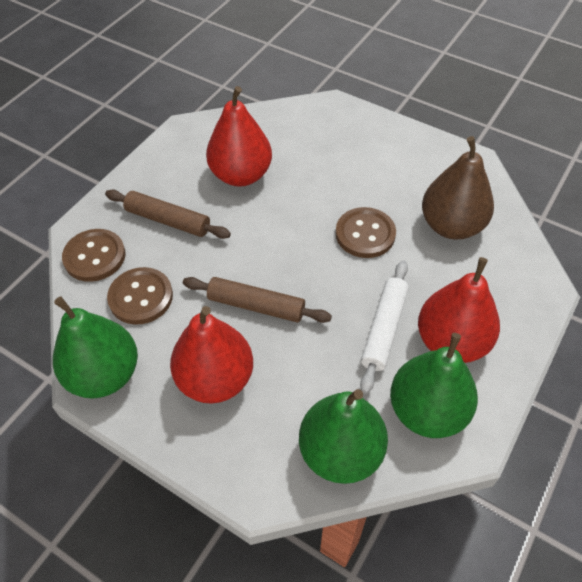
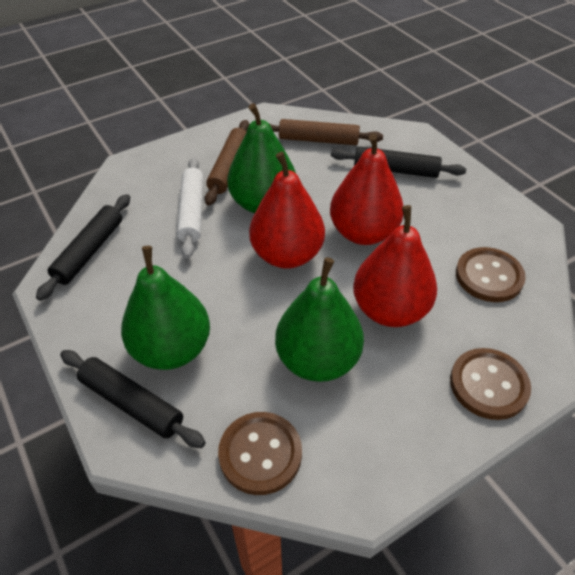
black rolling pin: 0 -> 3
brown pear: 1 -> 0

